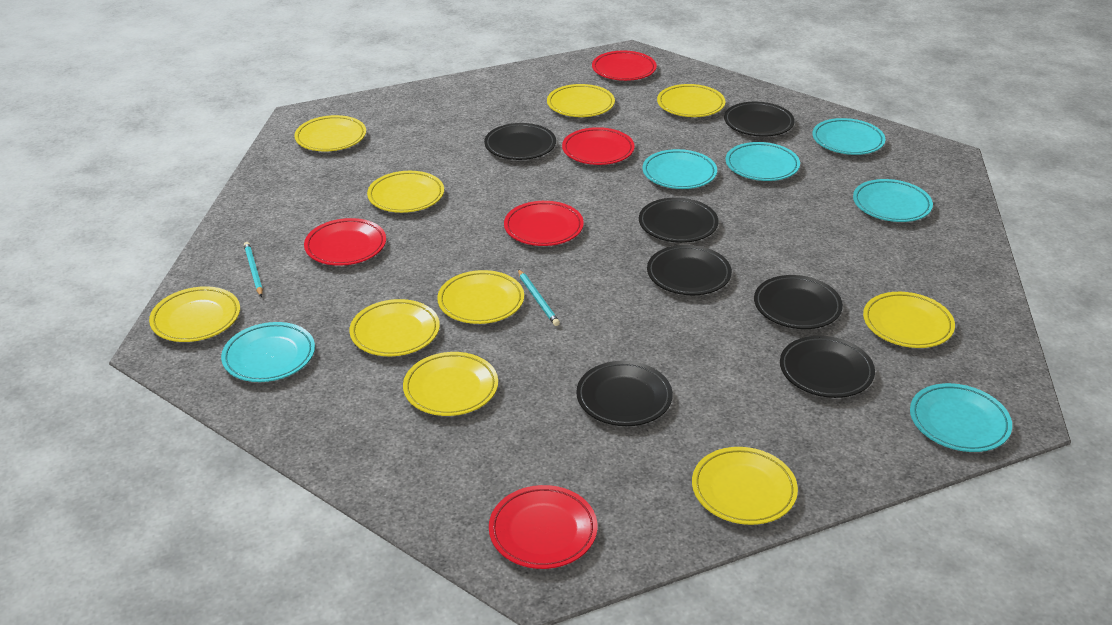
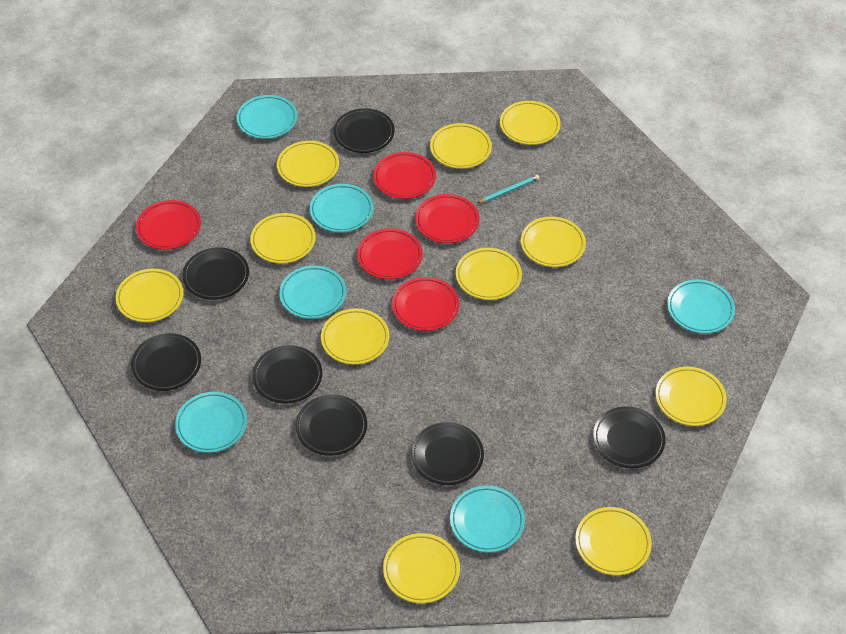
turquoise pencil: 2 -> 1
yellow plate: 10 -> 11

